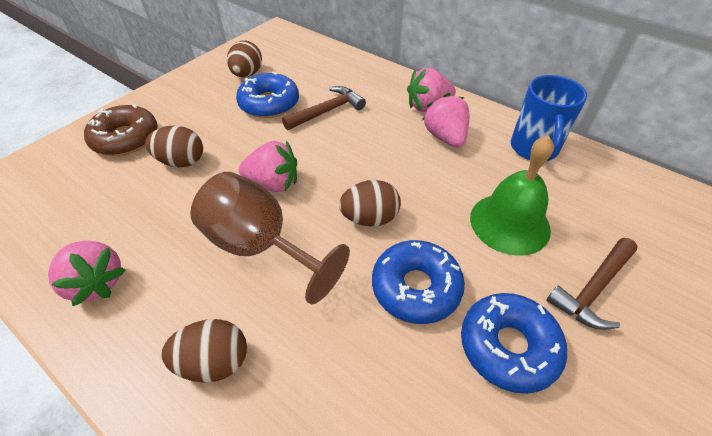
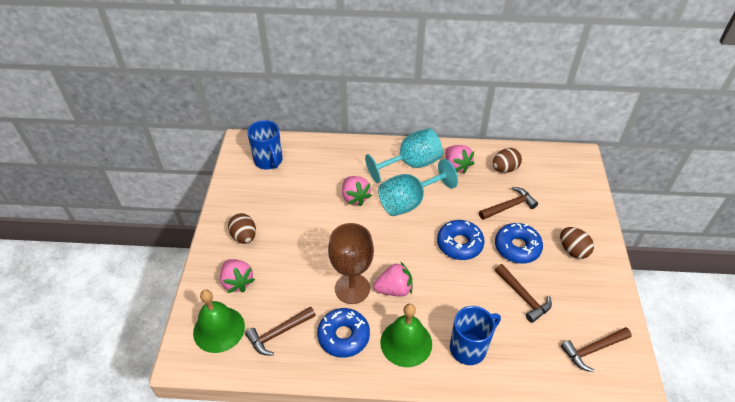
blue mug: 1 -> 2
brown donut: 1 -> 0
brown egg: 4 -> 3
brown hammer: 2 -> 4
green bell: 1 -> 2
turquoise goblet: 0 -> 2

